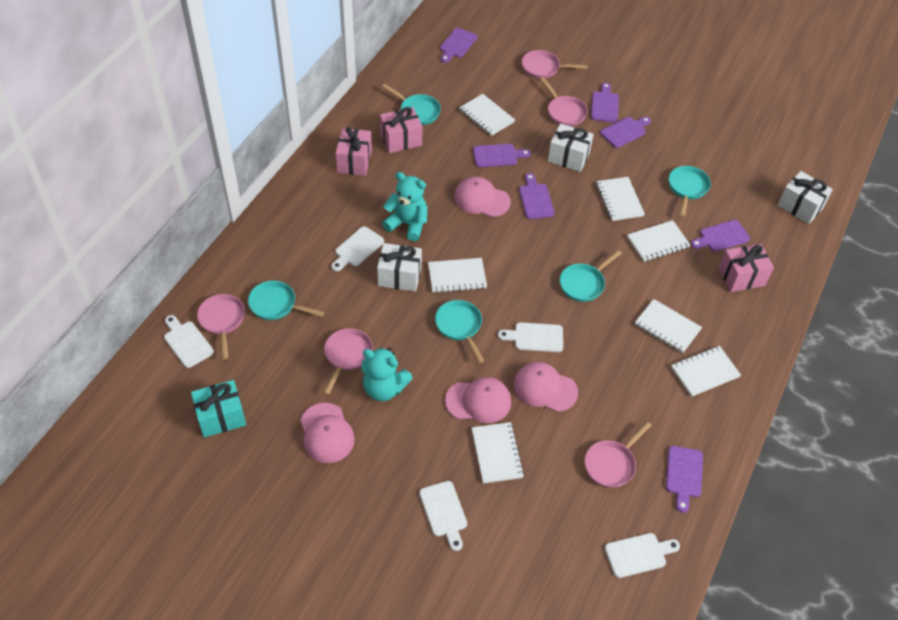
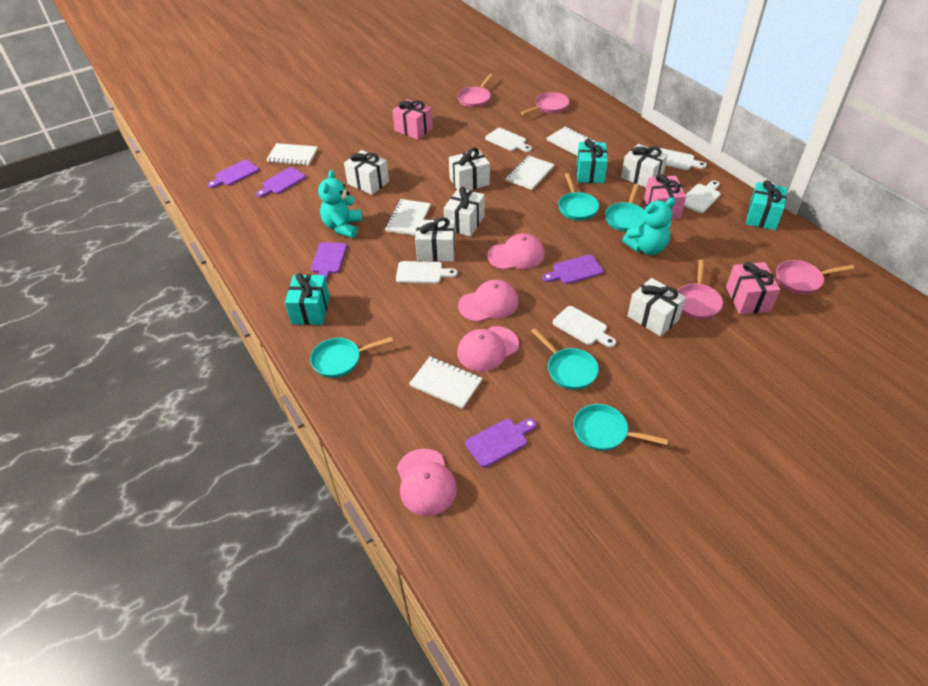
pink pan: 5 -> 4
purple cutting board: 7 -> 5
turquoise gift: 1 -> 3
white gift: 3 -> 6
white notebook: 7 -> 5

